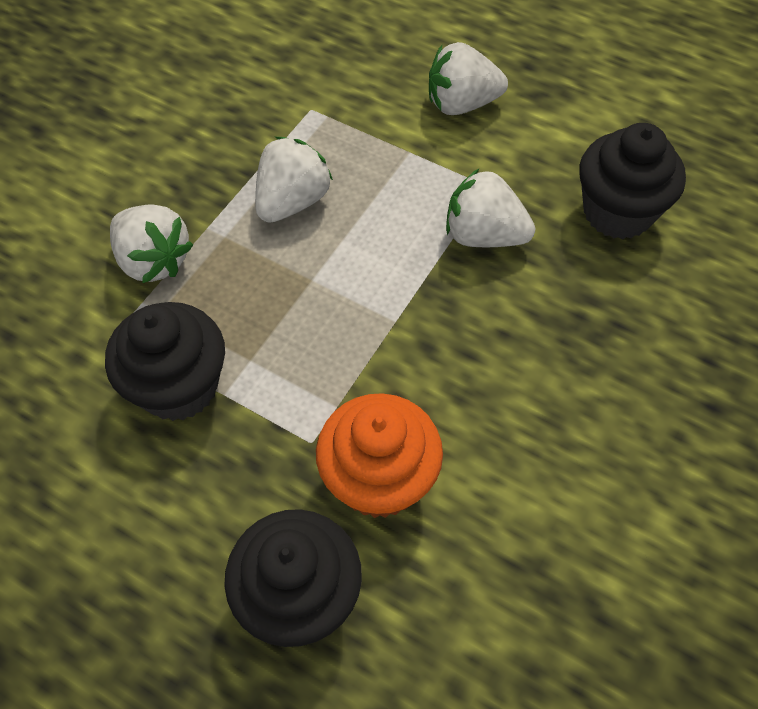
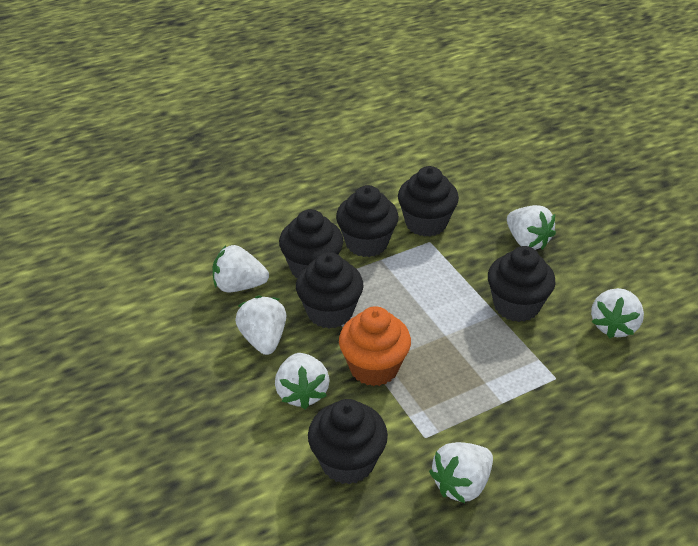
black cupcake: 3 -> 6
white strawberry: 4 -> 6

